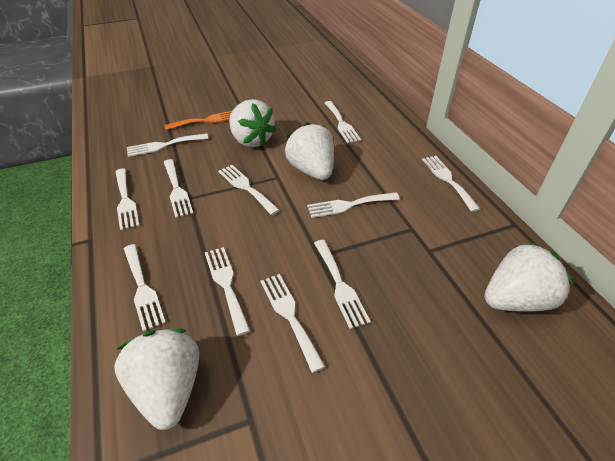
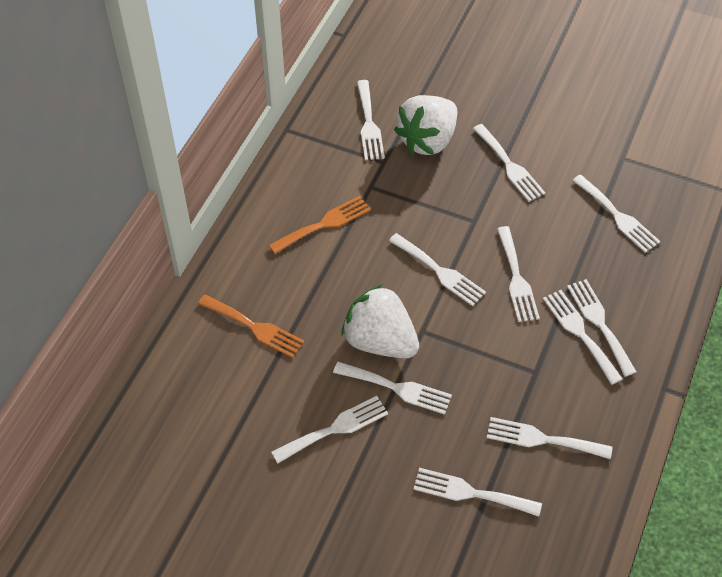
orange fork: 1 -> 2
white strawberry: 4 -> 2

